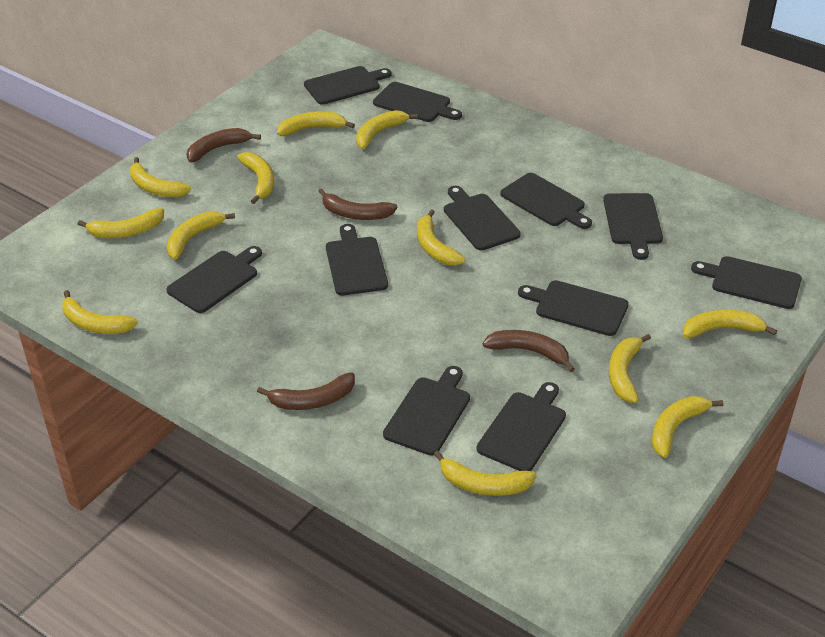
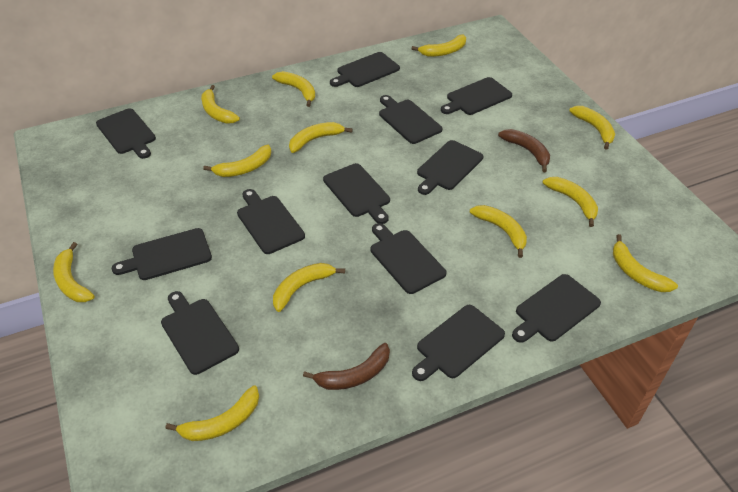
black cutting board: 11 -> 12
brown banana: 4 -> 2

